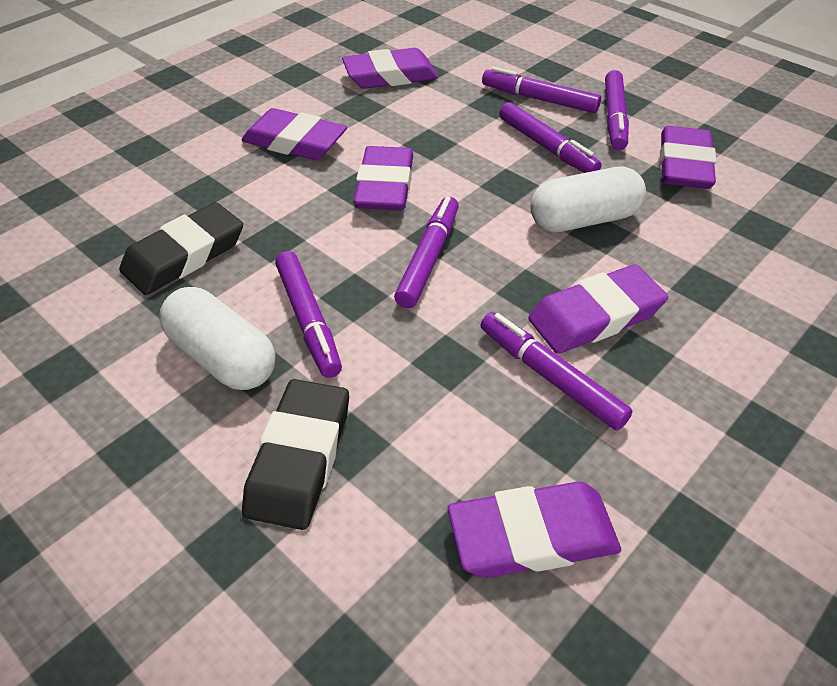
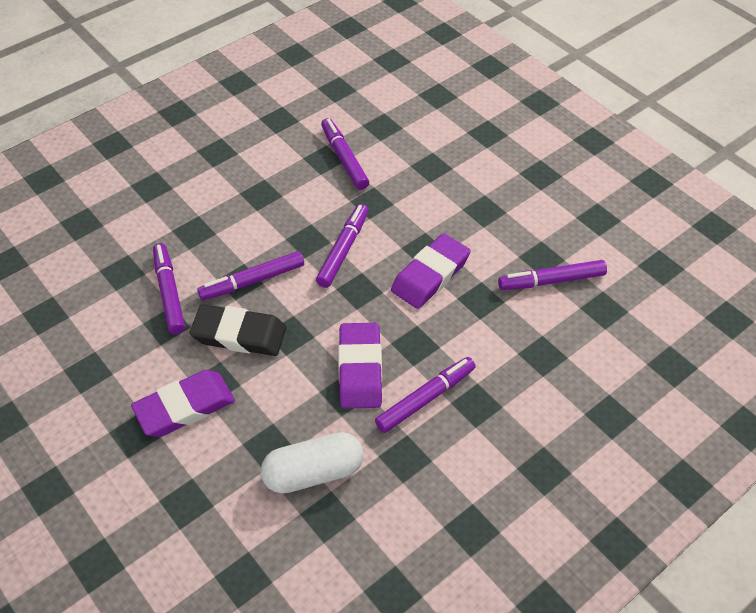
black eraser: 2 -> 1
purple eraser: 6 -> 3
white capsule: 2 -> 1

